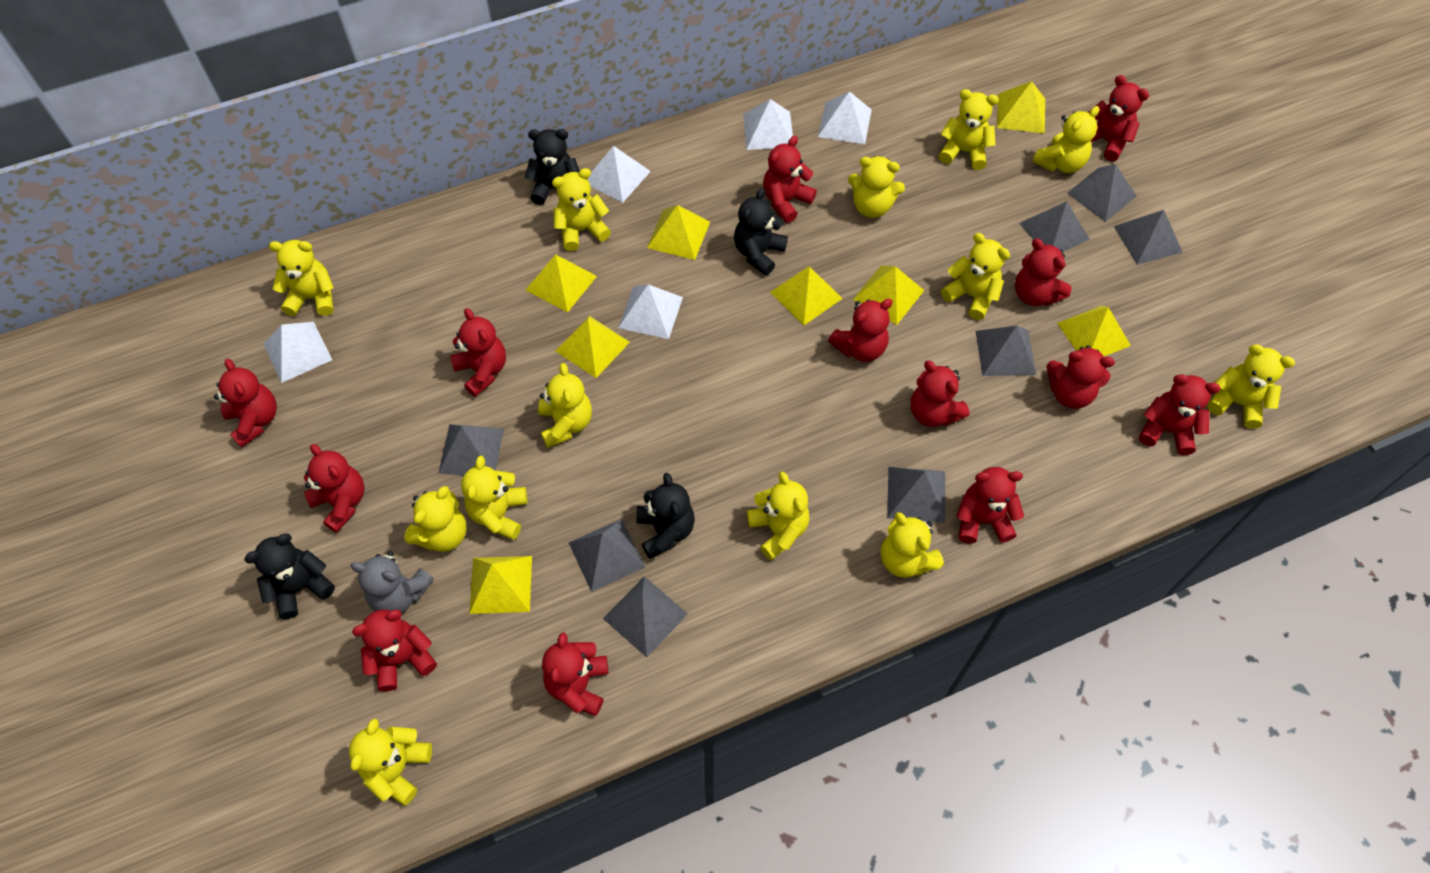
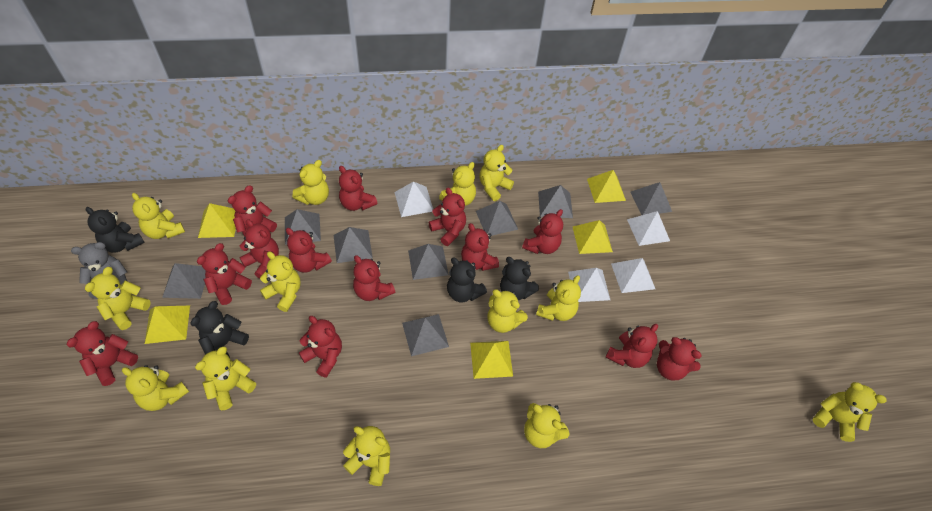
white pyramid: 5 -> 4
yellow pyramid: 8 -> 5

